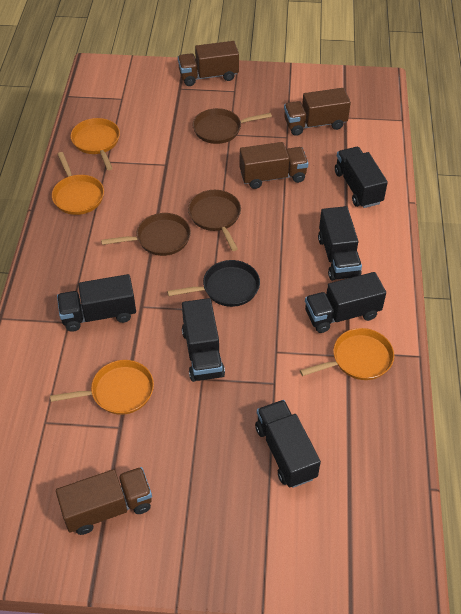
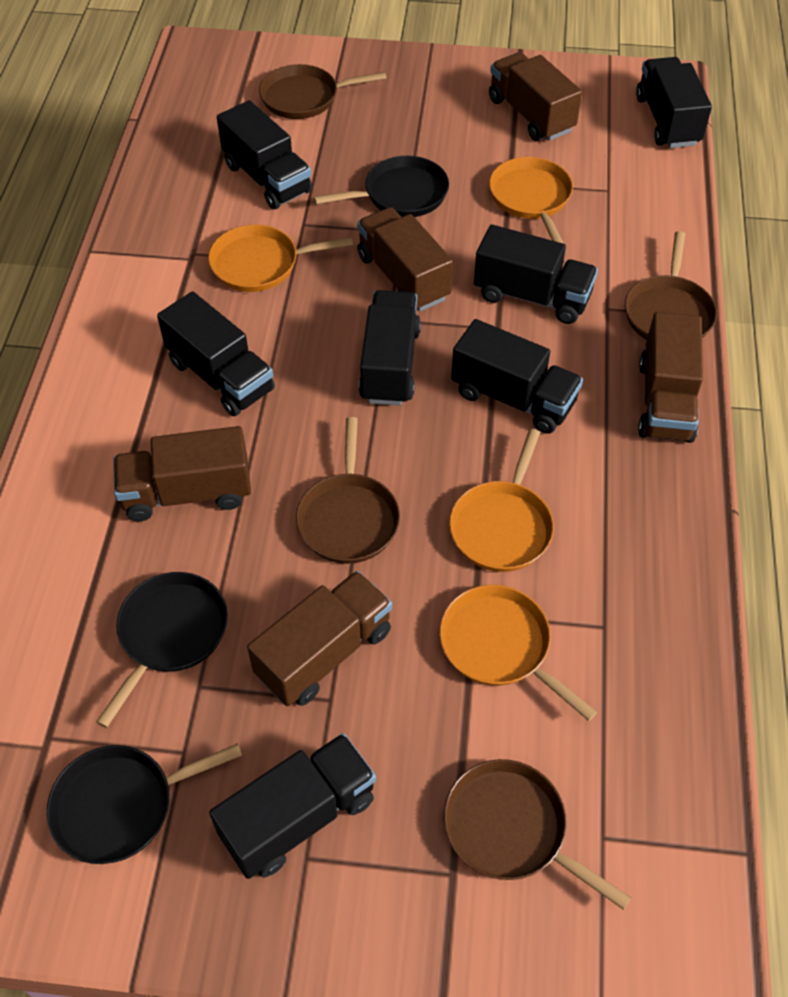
black pan: 1 -> 3
black truck: 6 -> 7
brown pan: 3 -> 4
brown truck: 4 -> 5

